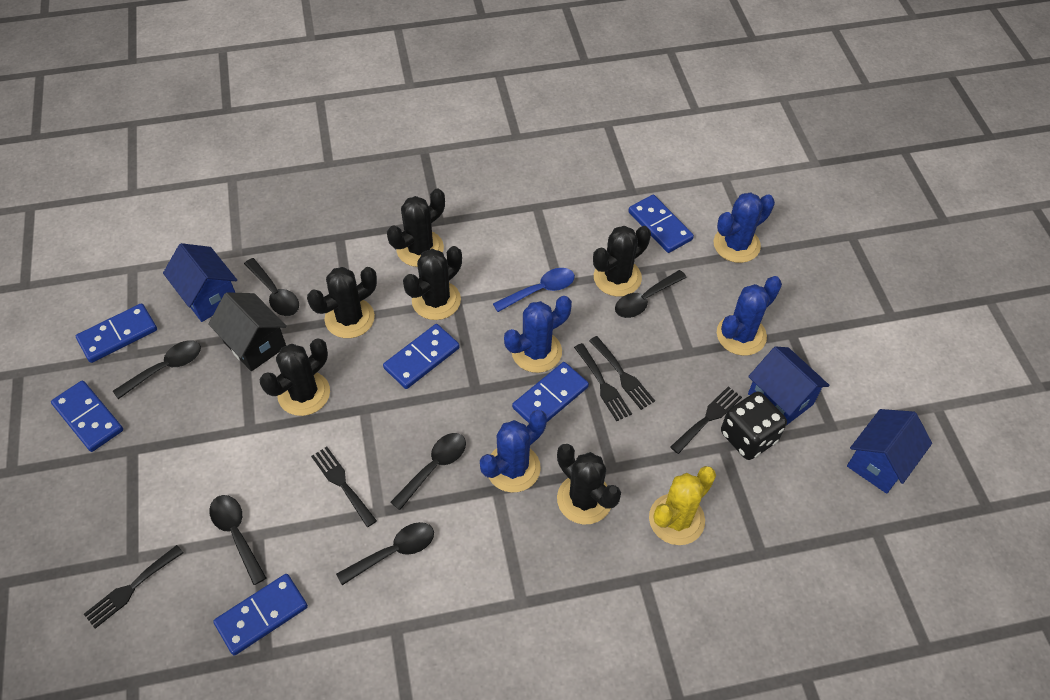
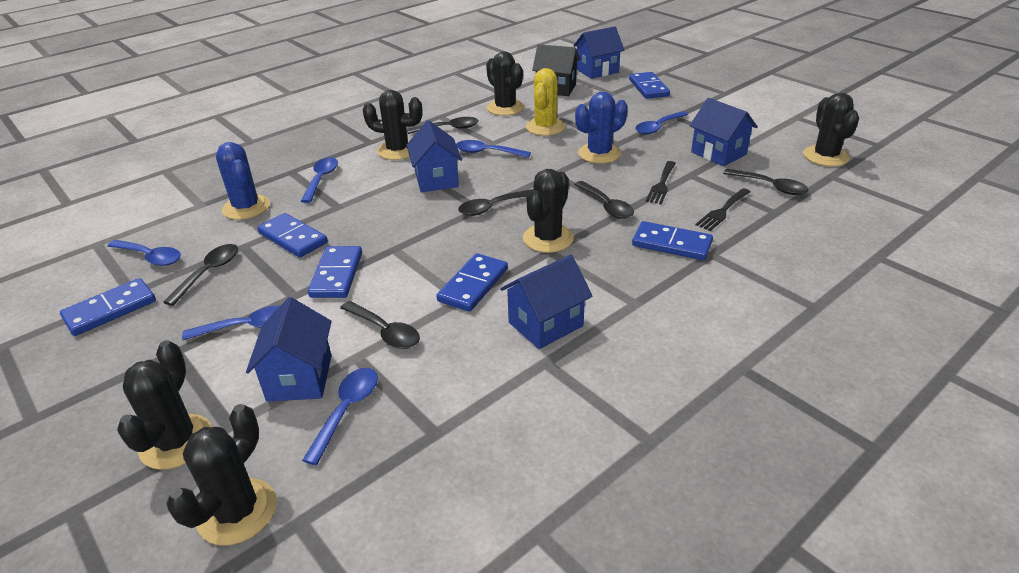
black dice: 1 -> 0
black fork: 5 -> 2
blue cactus: 4 -> 2
blue house: 3 -> 5
blue spoon: 1 -> 6

